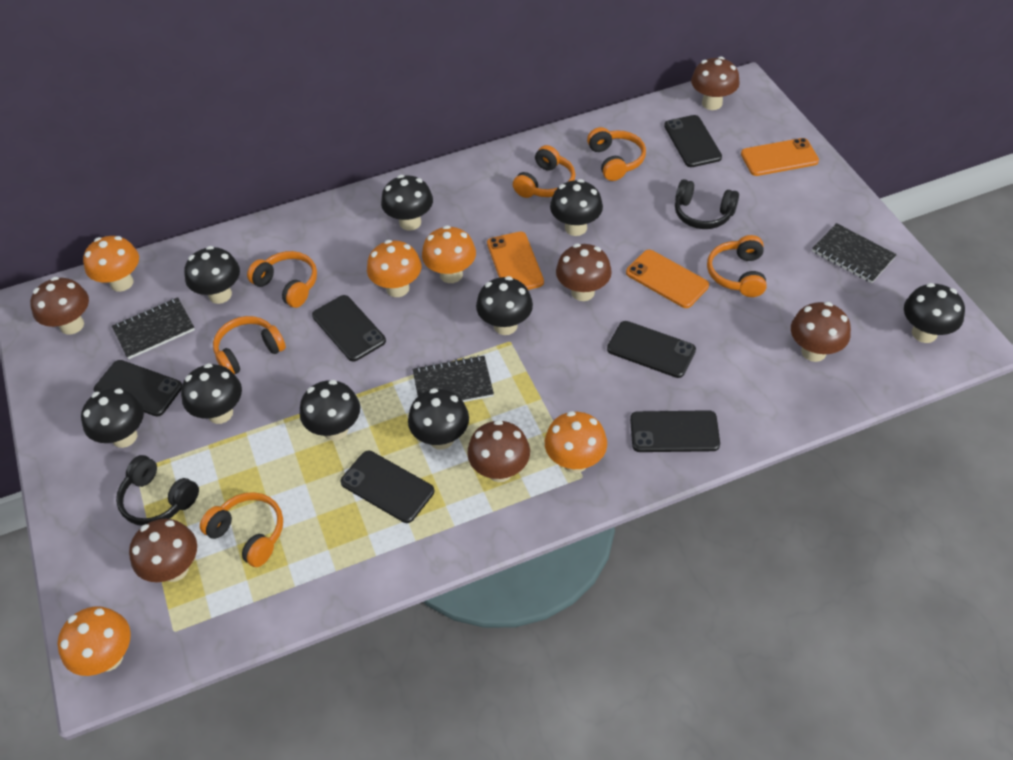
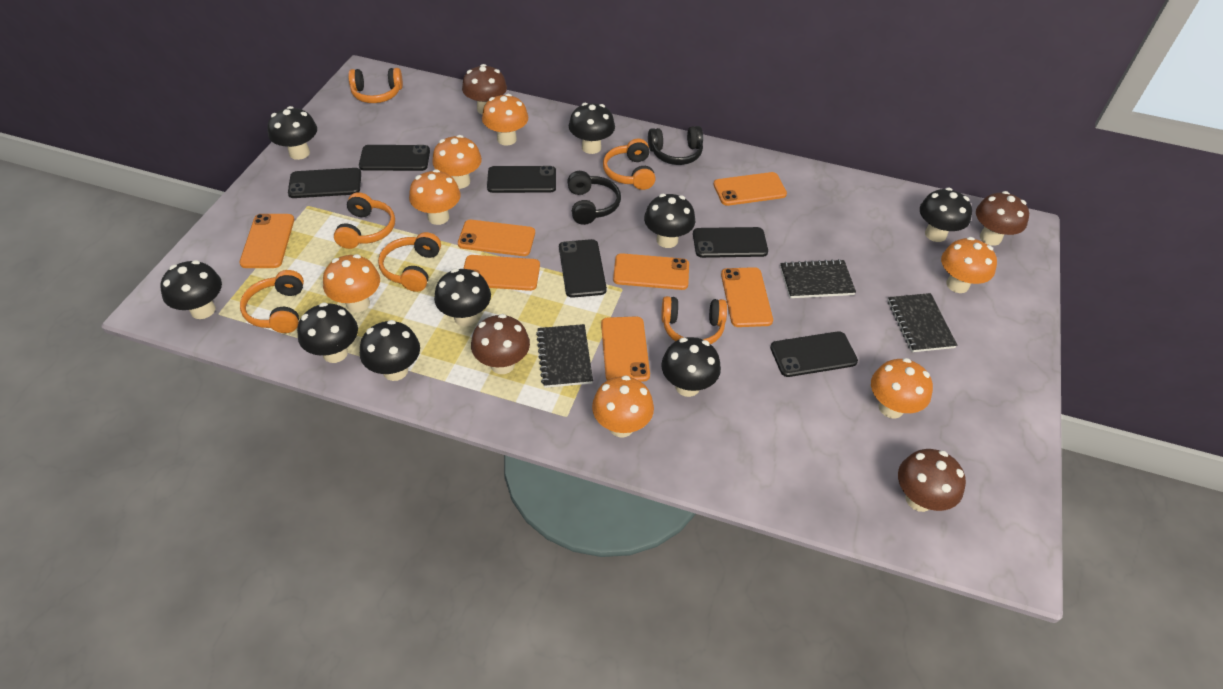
brown mushroom: 6 -> 4
orange mushroom: 5 -> 7
orange phone: 3 -> 7

